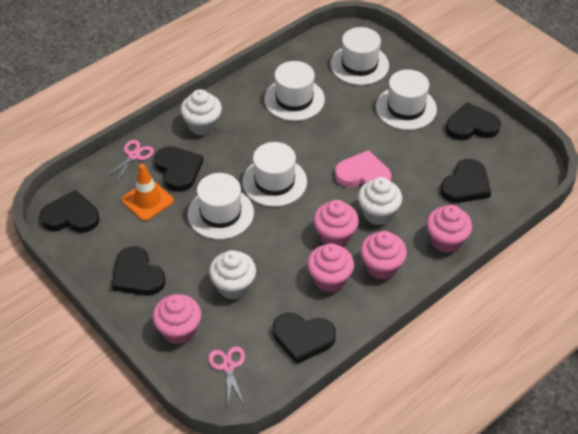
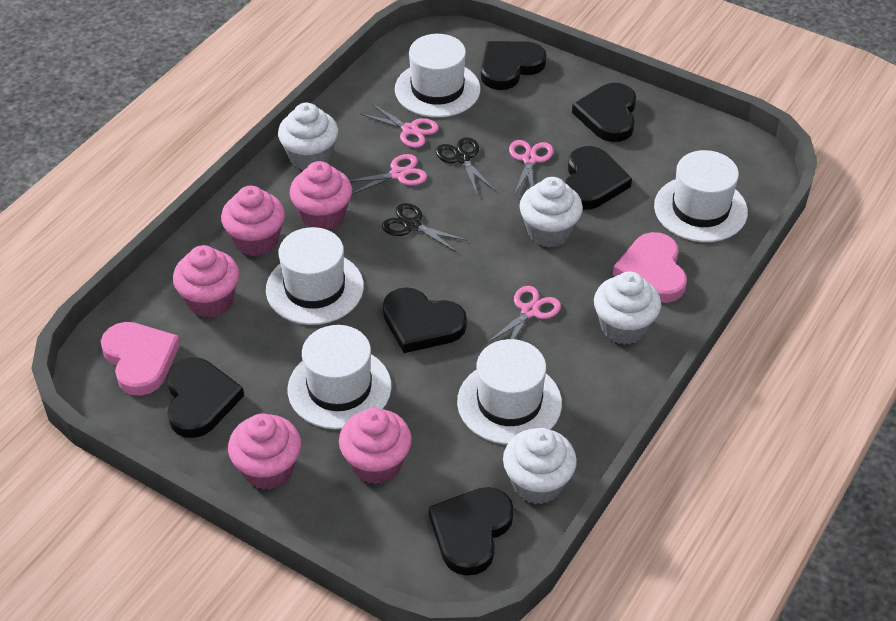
black scissors: 0 -> 2
orange traffic cone: 1 -> 0
pink heart: 1 -> 2
pink scissors: 2 -> 4
white cupcake: 3 -> 4

